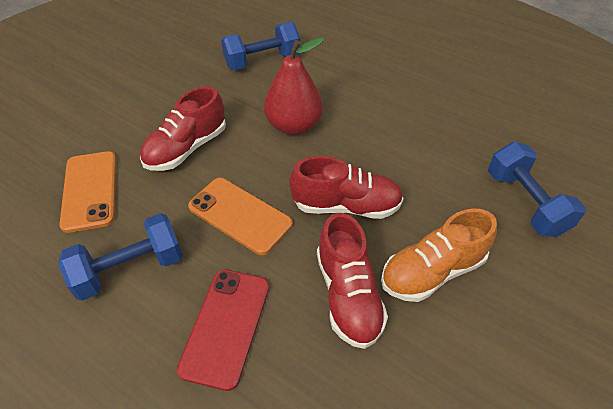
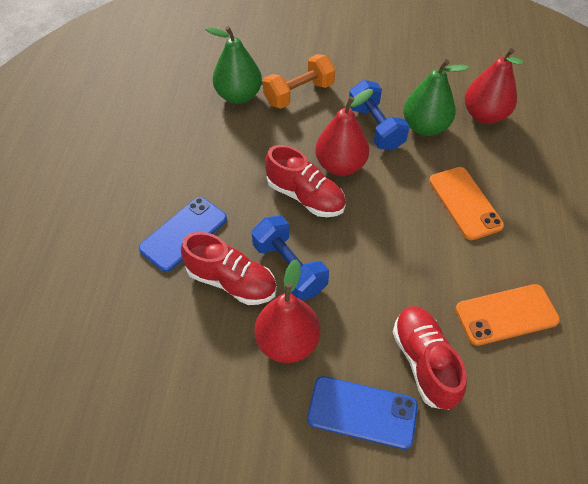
blue dumbbell: 3 -> 2
blue phone: 0 -> 2
green pear: 0 -> 2
orange dumbbell: 0 -> 1
orange shoe: 1 -> 0
red pear: 1 -> 3
red phone: 1 -> 0

